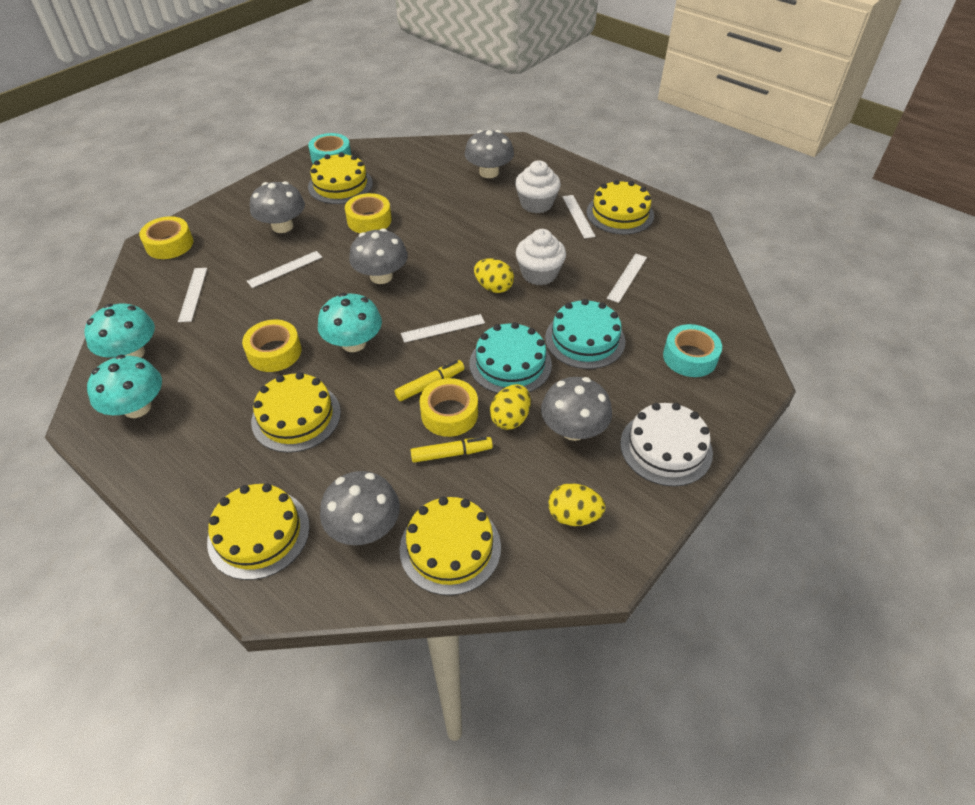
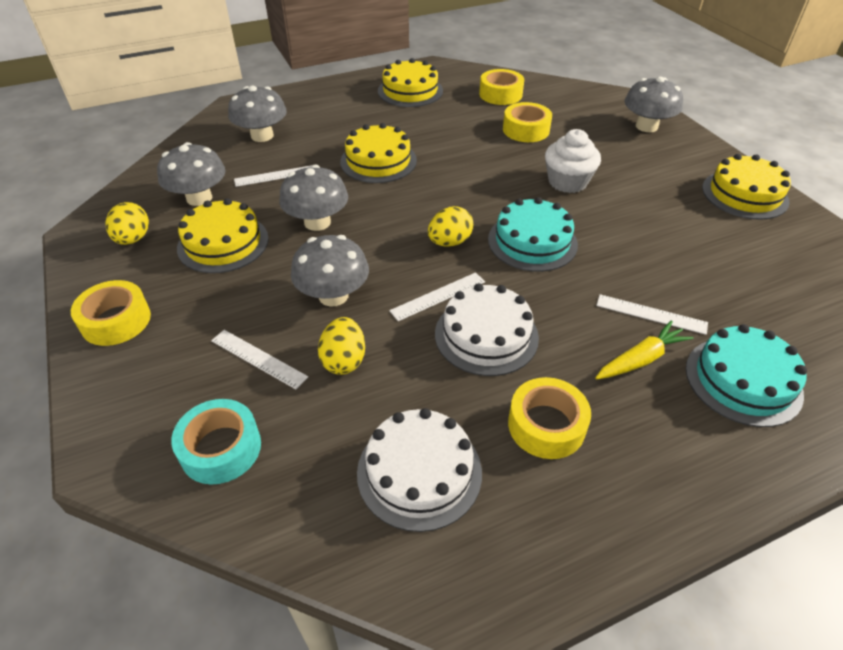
turquoise mushroom: 3 -> 0
turquoise tape: 2 -> 1
white cake: 1 -> 2
white cupcake: 2 -> 1
white ruler: 5 -> 4
yellow cake: 5 -> 4
yellow carrot: 0 -> 1
yellow marker: 2 -> 0

